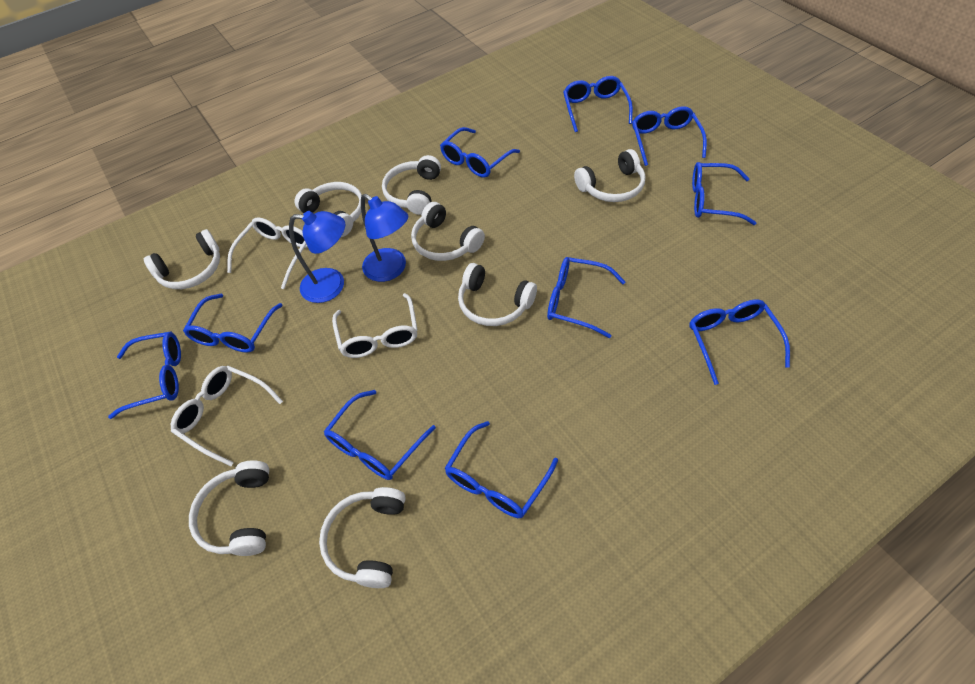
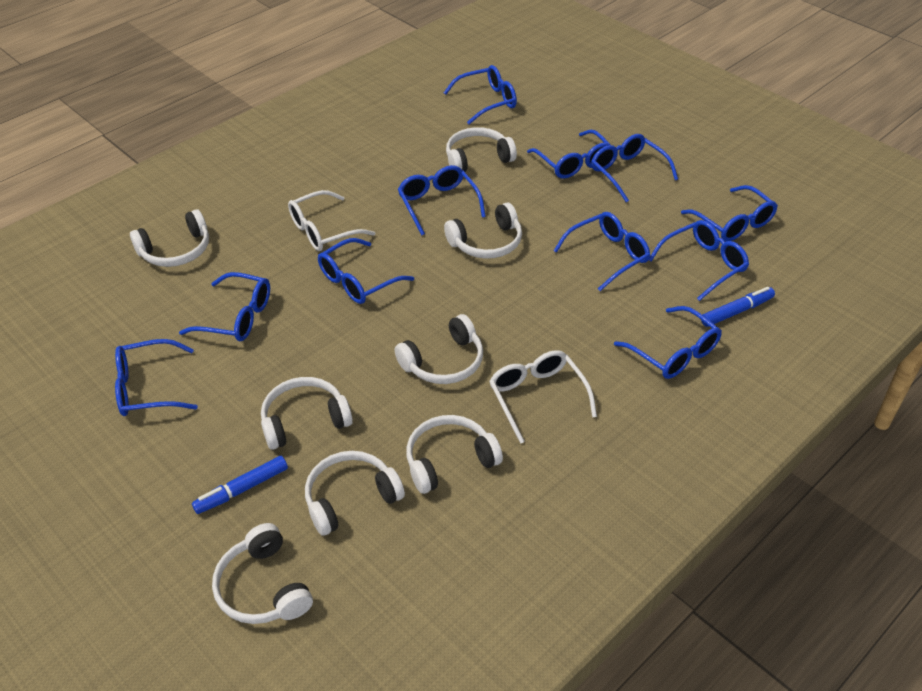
blue glasses: 10 -> 11
blue lamp: 2 -> 0
blue marker: 0 -> 2
white glasses: 3 -> 2

